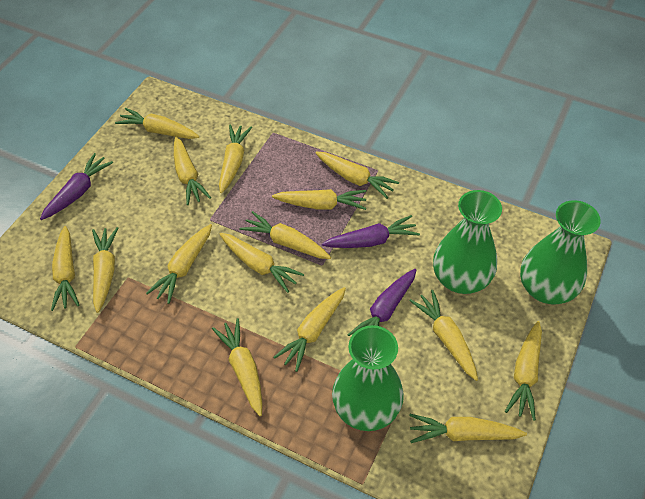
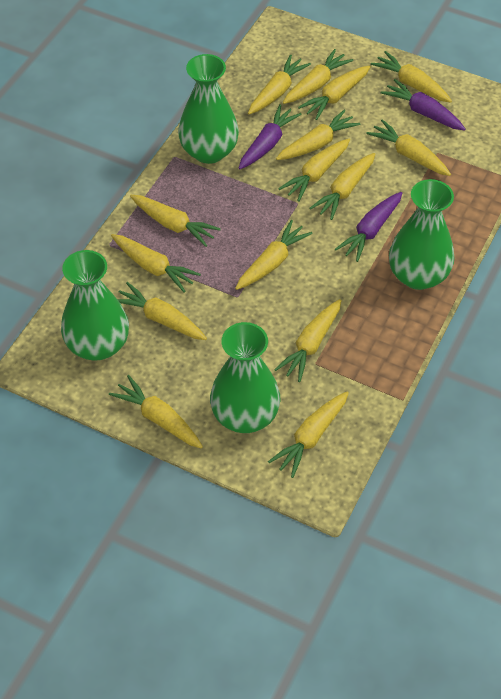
green vase: 3 -> 4

